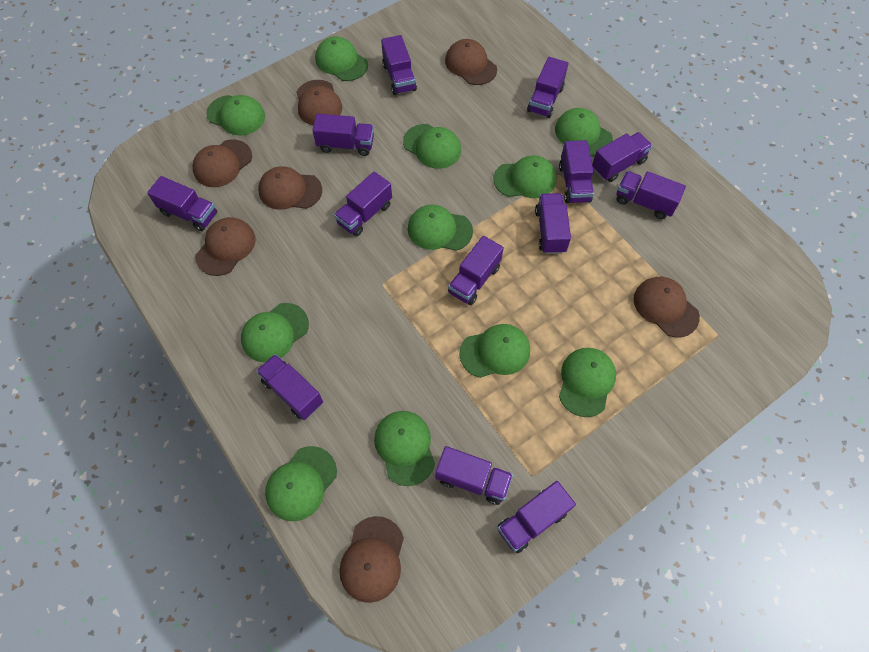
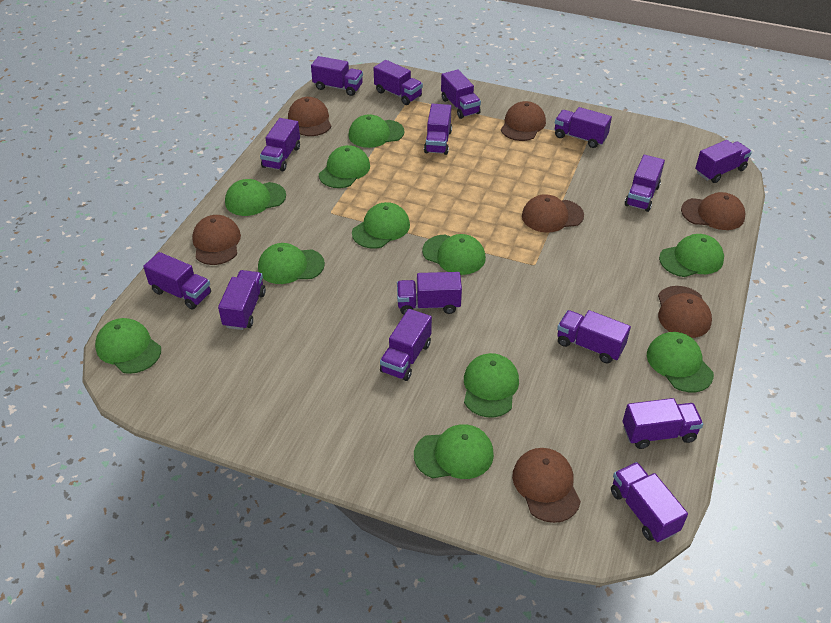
purple truck: 13 -> 15

